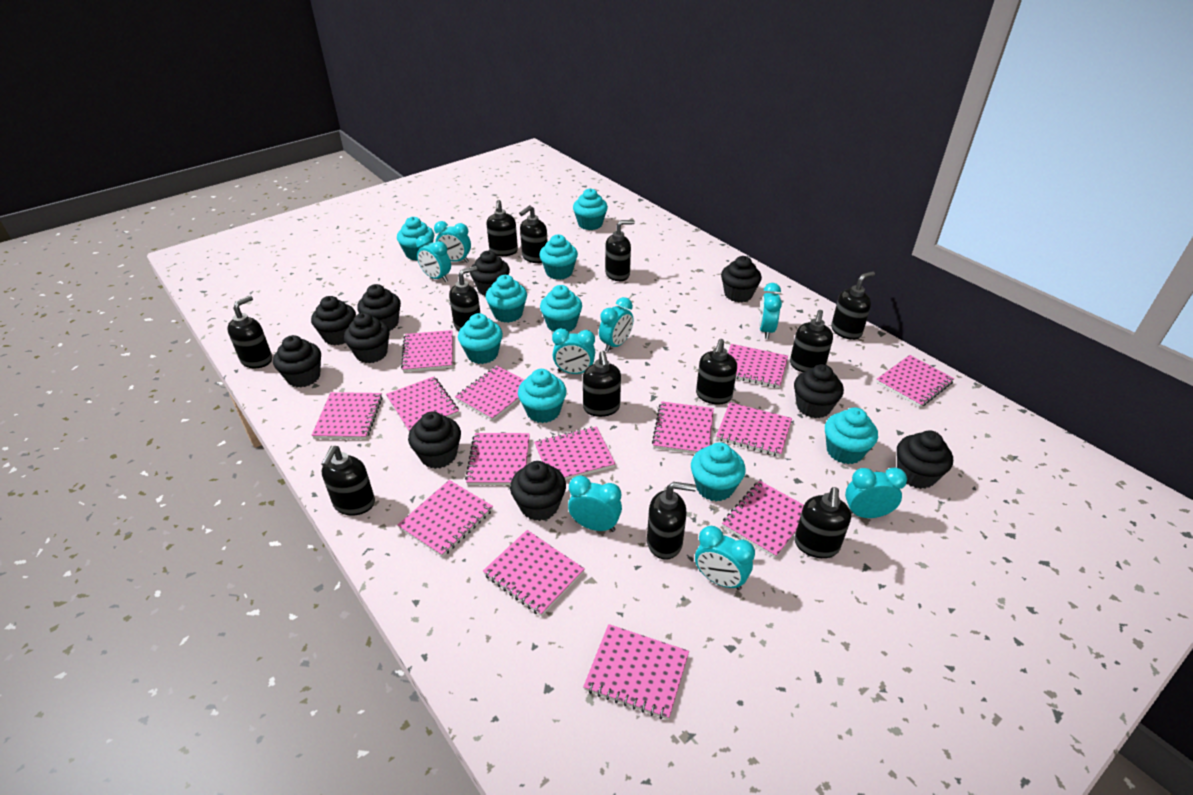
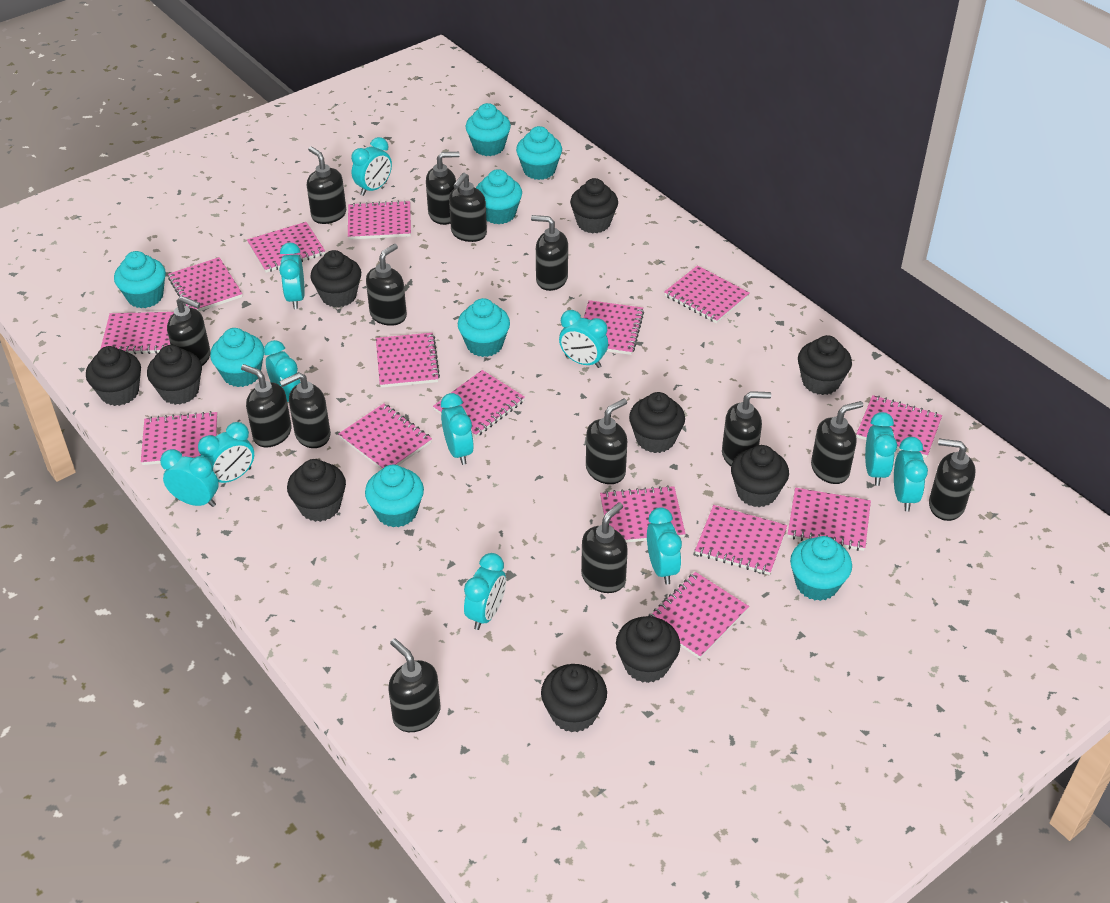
black soap dispenser: 12 -> 14
pink notebook: 14 -> 15
turquoise clock: 8 -> 11
turquoise cupcake: 9 -> 8

